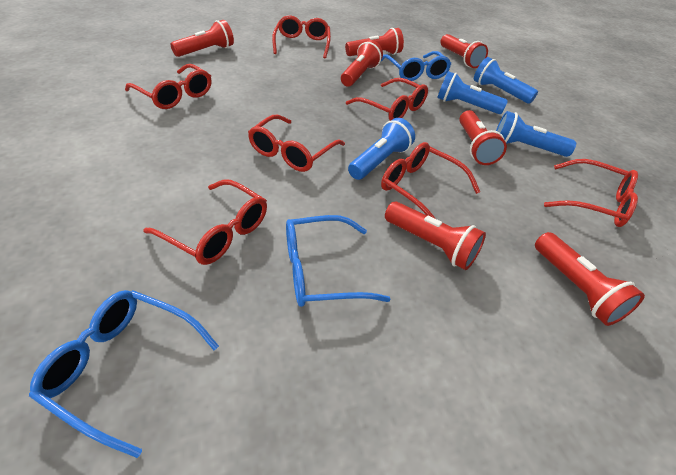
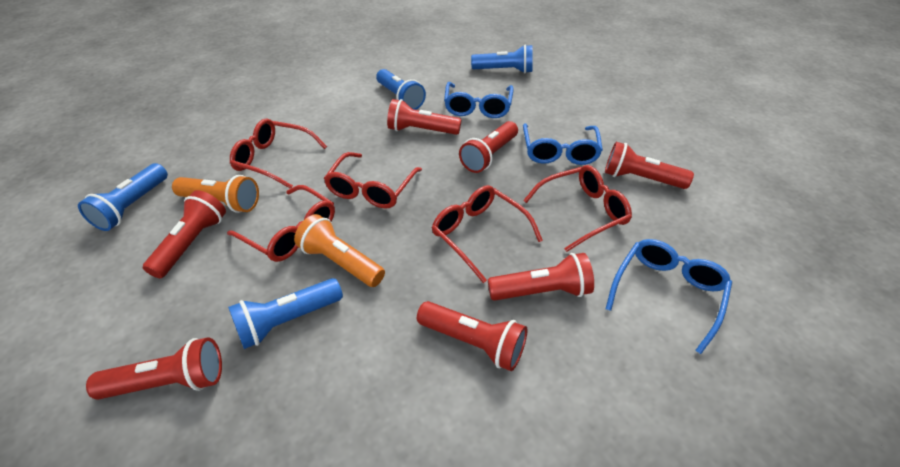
orange flashlight: 0 -> 2
red glasses: 7 -> 5

